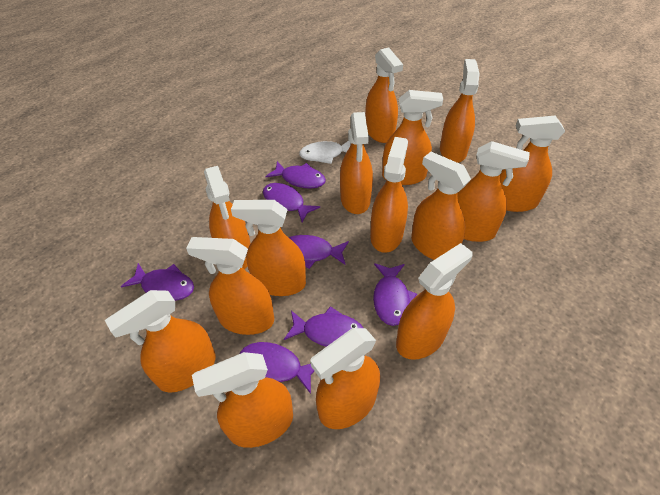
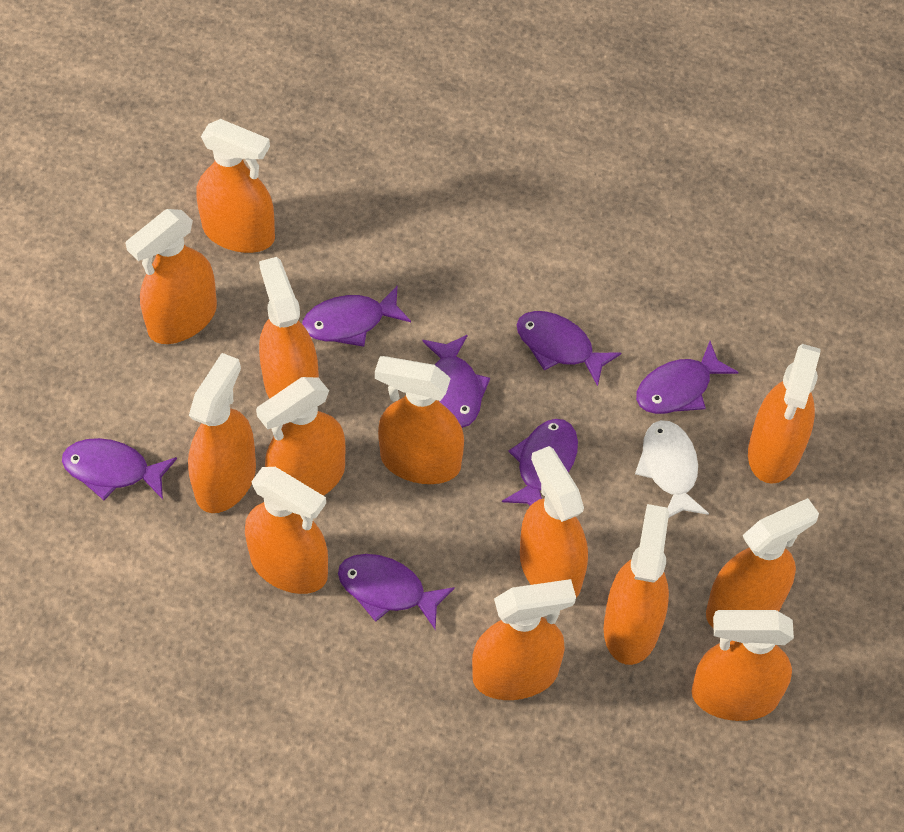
orange spray bottle: 15 -> 13

